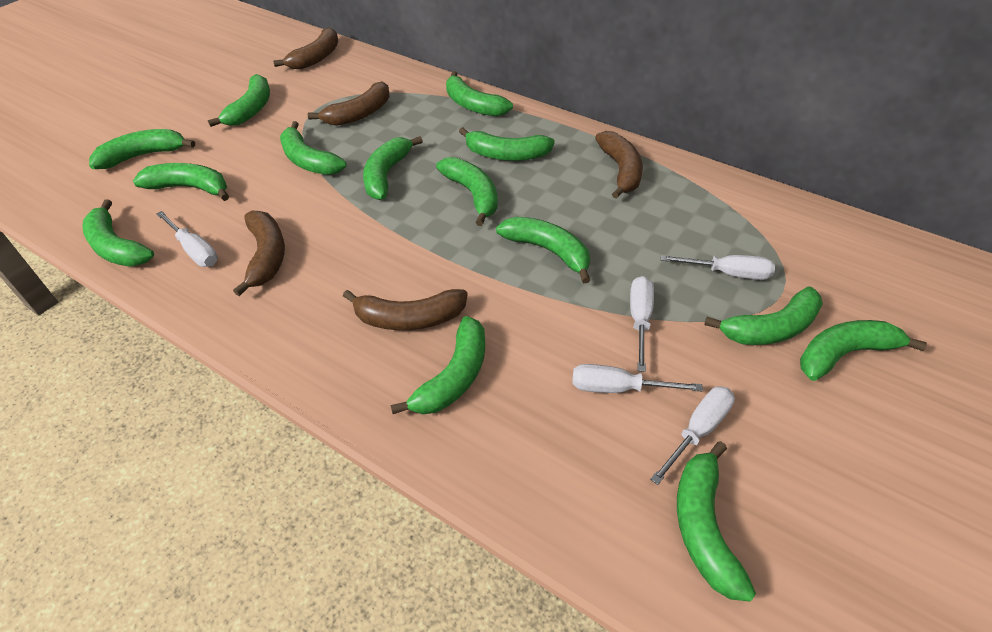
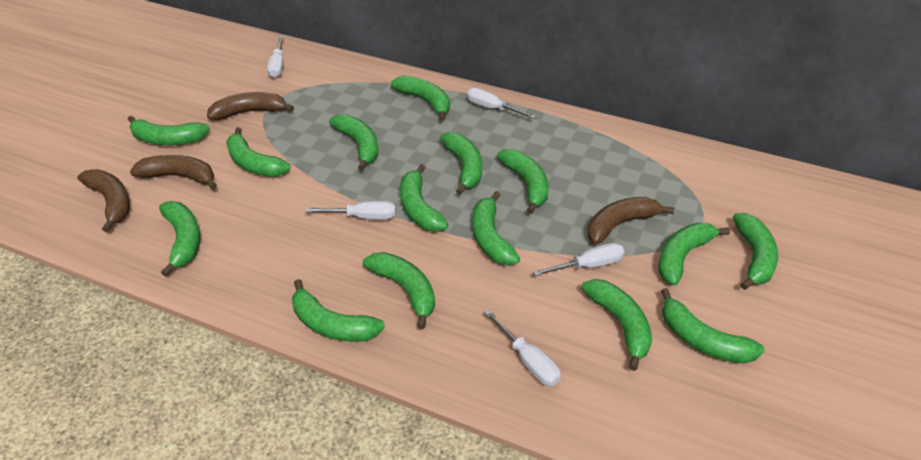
brown banana: 5 -> 4
green banana: 14 -> 15

